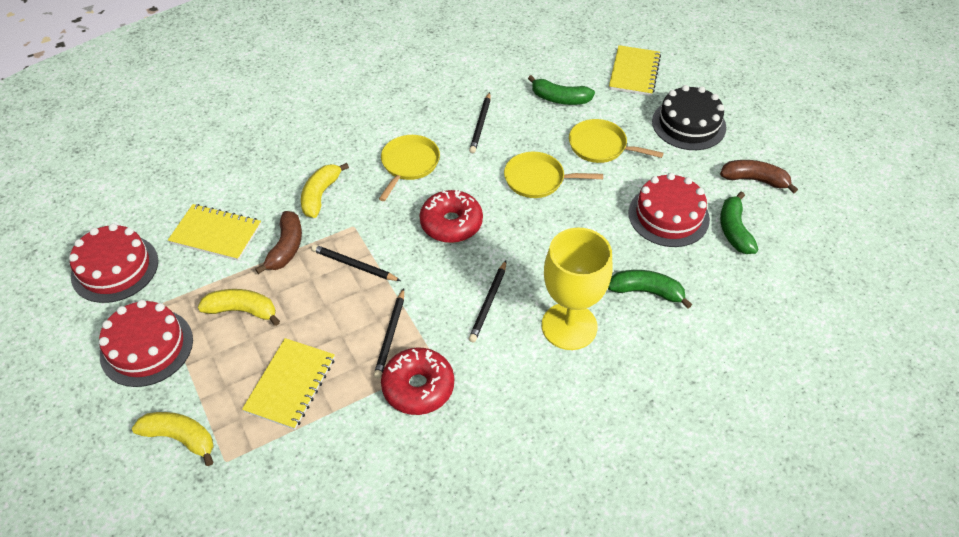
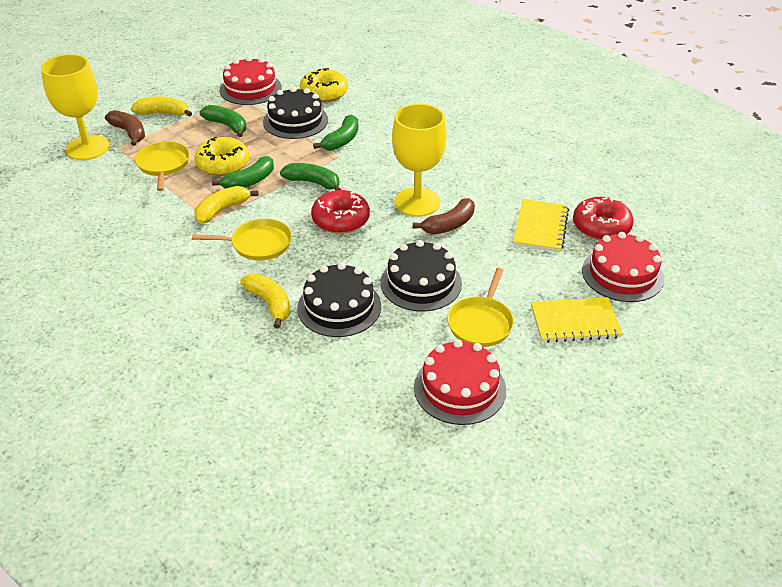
black cake: 1 -> 3
black pencil: 4 -> 0
green banana: 3 -> 4
yellow donut: 0 -> 2
yellow goblet: 1 -> 2
yellow notebook: 3 -> 2

